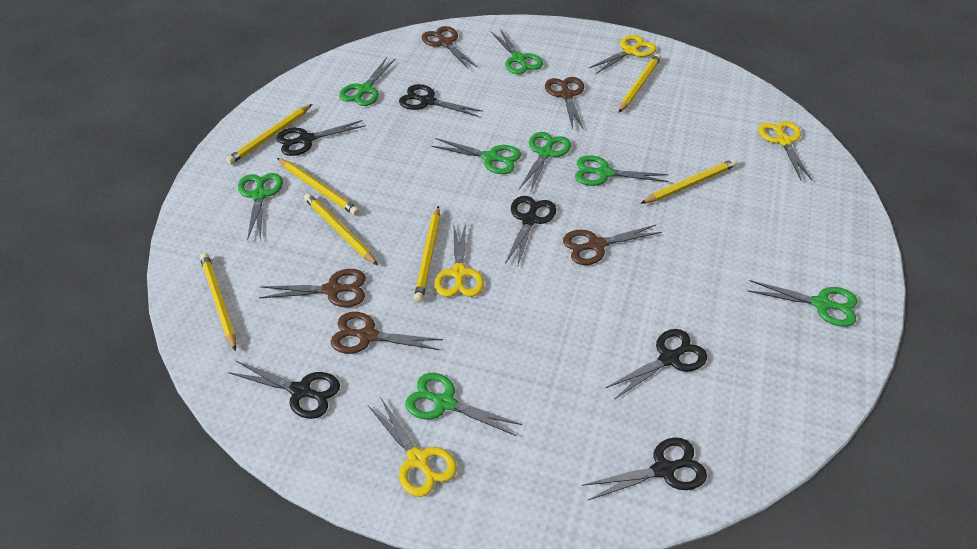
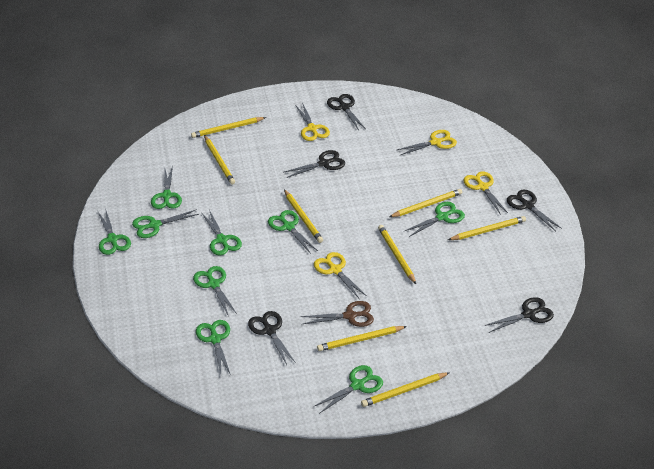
black scissors: 6 -> 5
brown scissors: 5 -> 1
green scissors: 8 -> 9
yellow pencil: 7 -> 8

